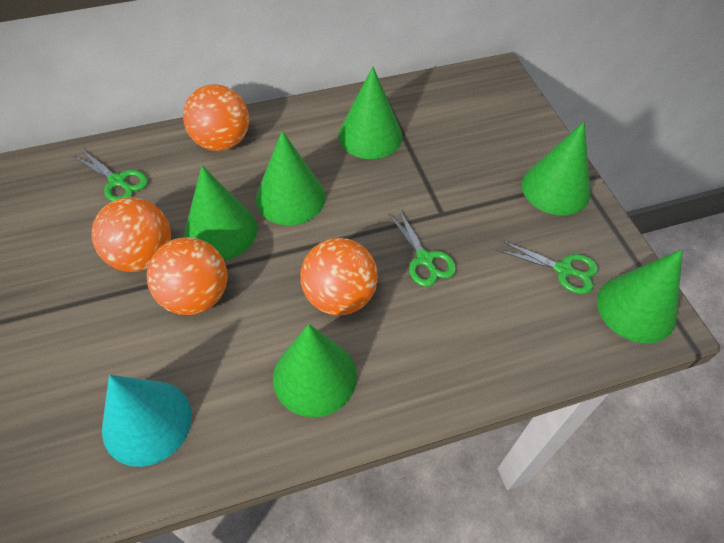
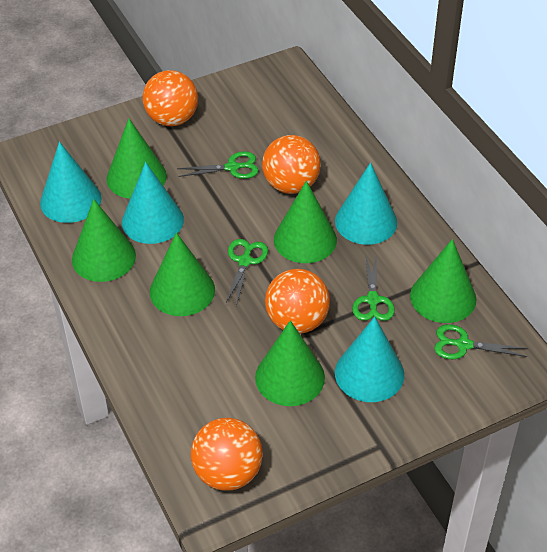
green scissors: 3 -> 4
turquoise cone: 1 -> 4

